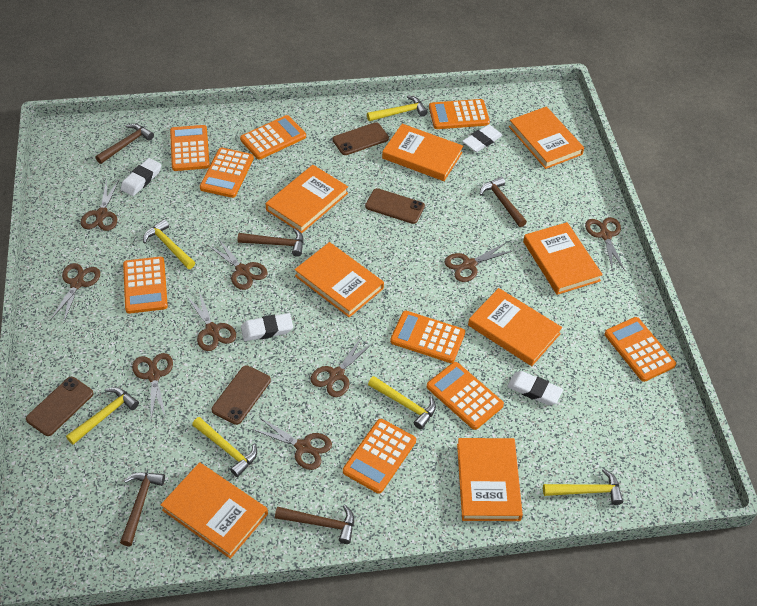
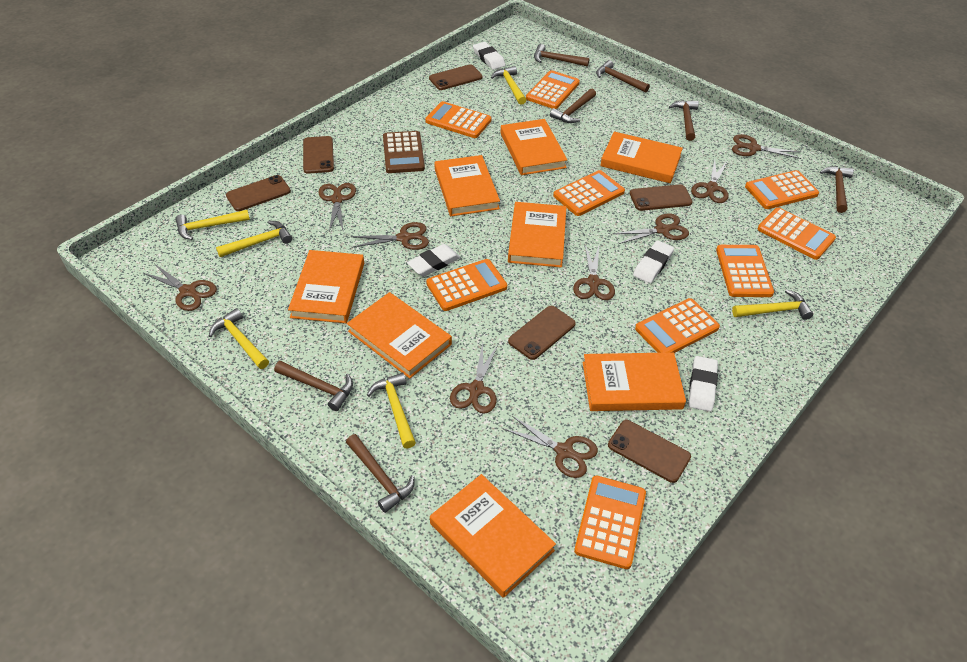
brown calculator: 0 -> 1
brown hammer: 5 -> 7
brown phone: 4 -> 6

